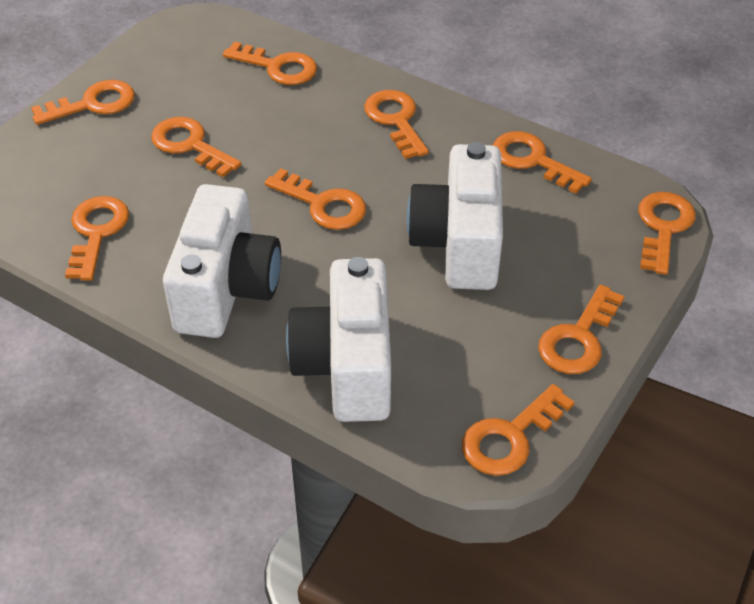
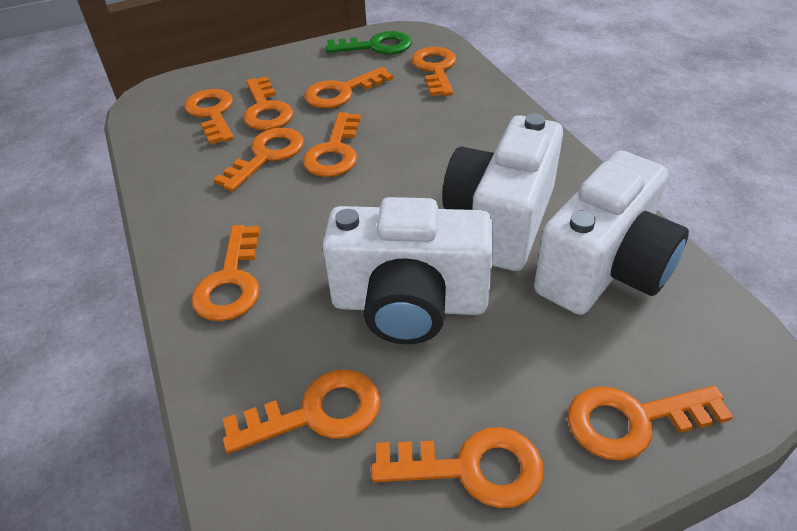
green key: 0 -> 1

